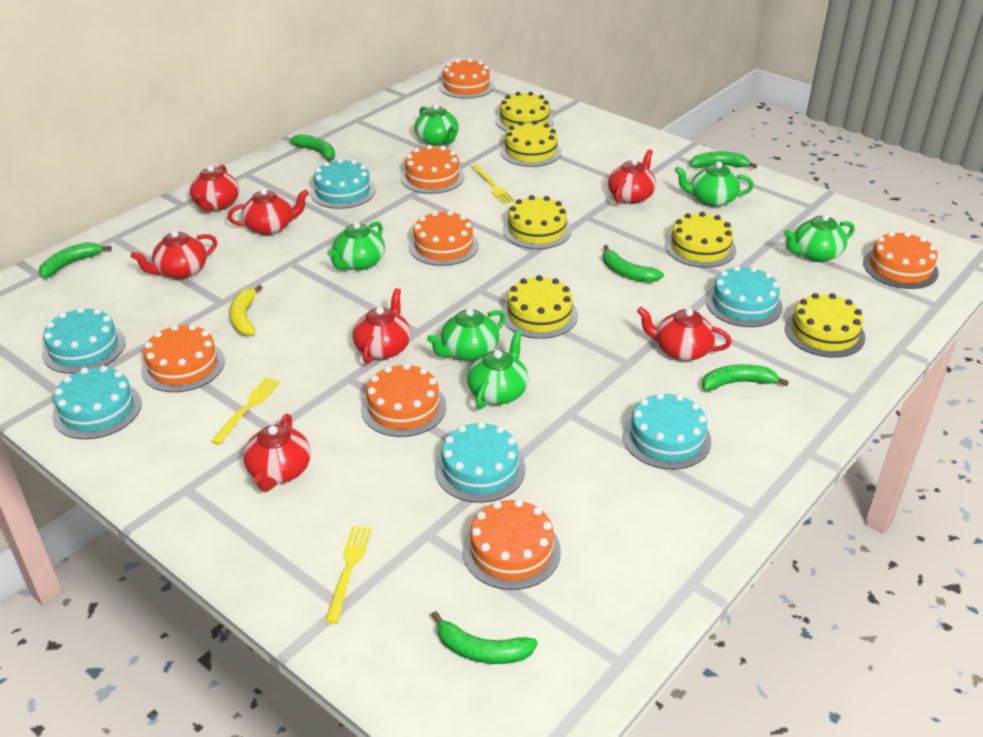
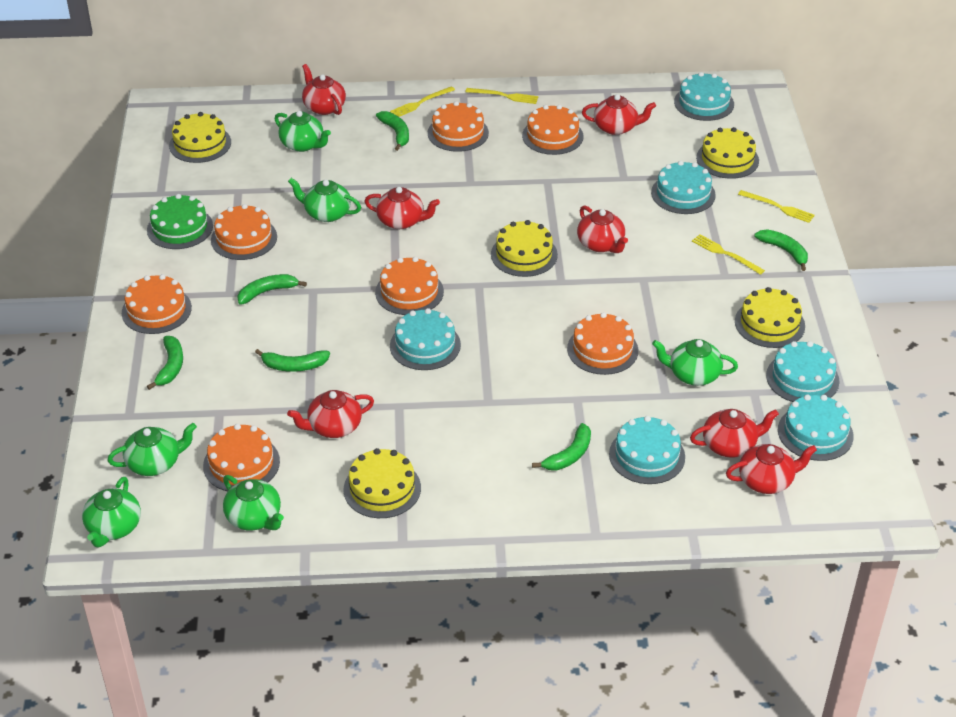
green cake: 0 -> 1
yellow banana: 1 -> 0
yellow cake: 6 -> 5
yellow fork: 3 -> 4

